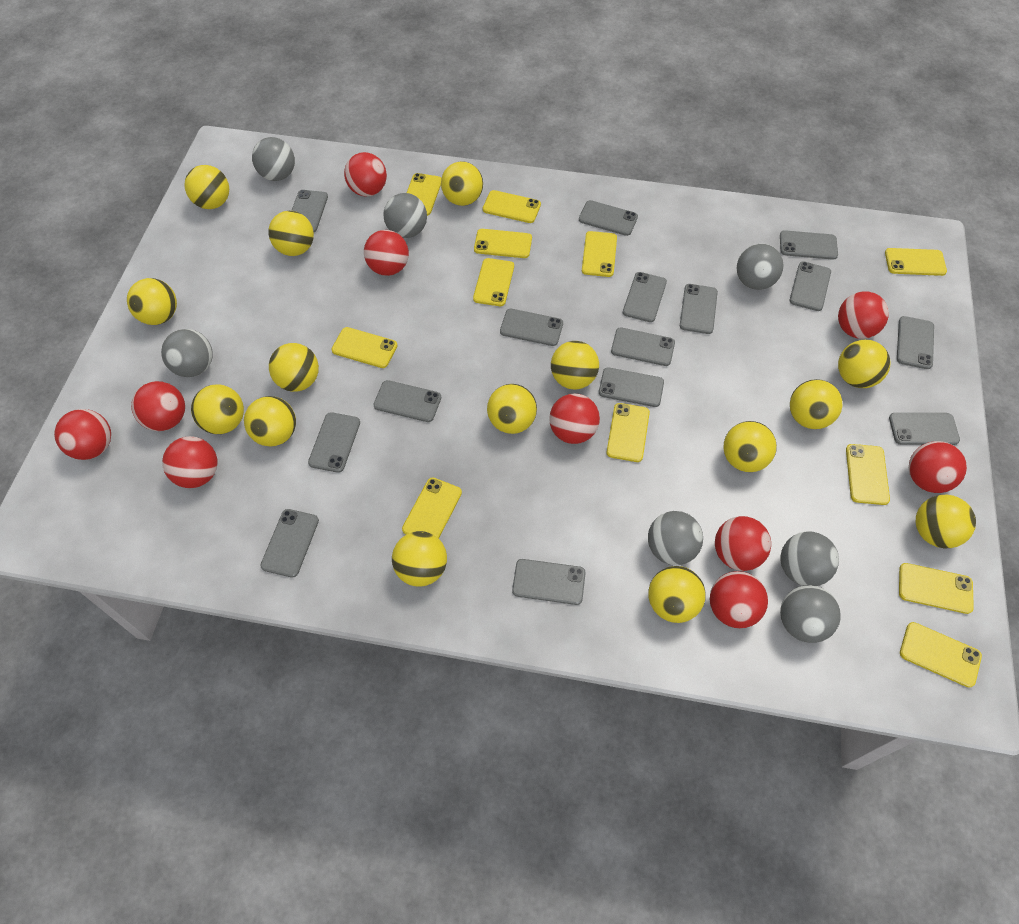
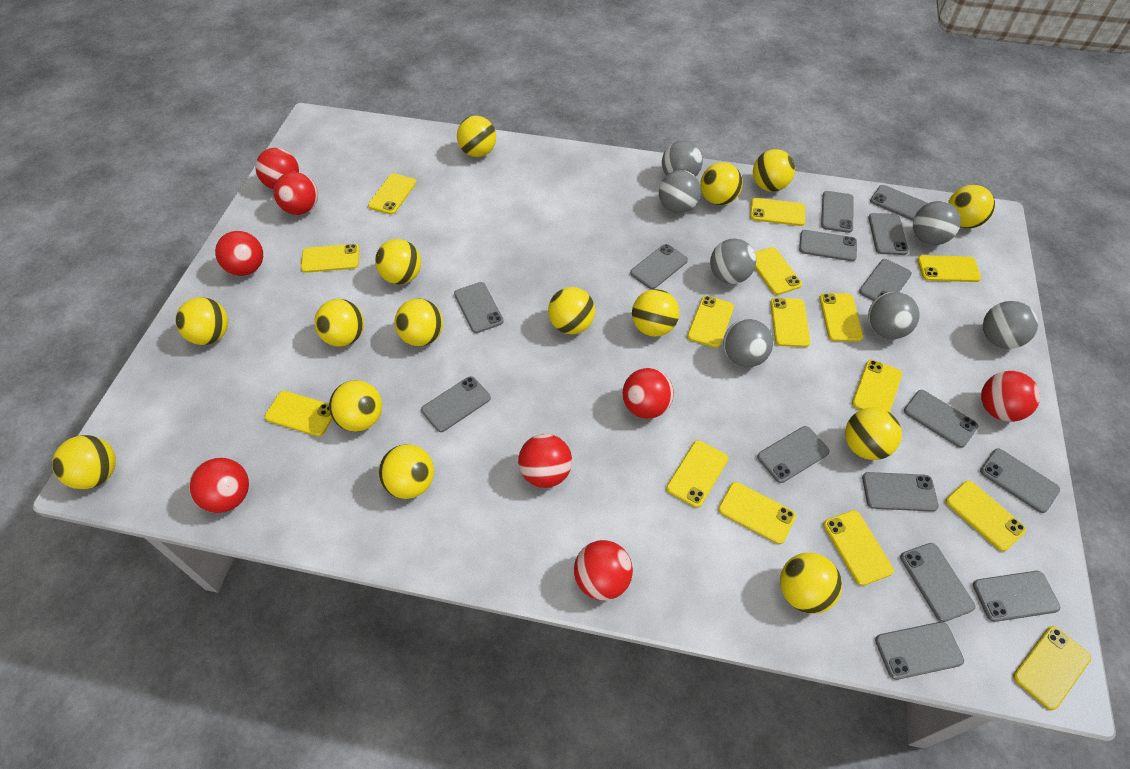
red ball: 10 -> 8
yellow phone: 12 -> 15

